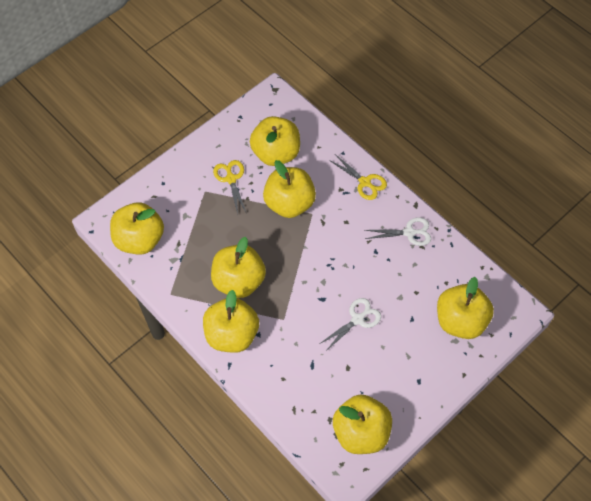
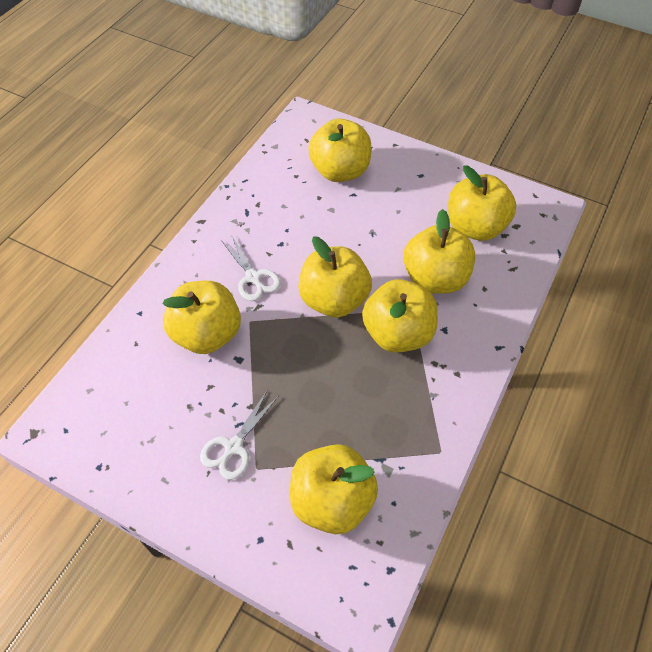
yellow scissors: 2 -> 0

